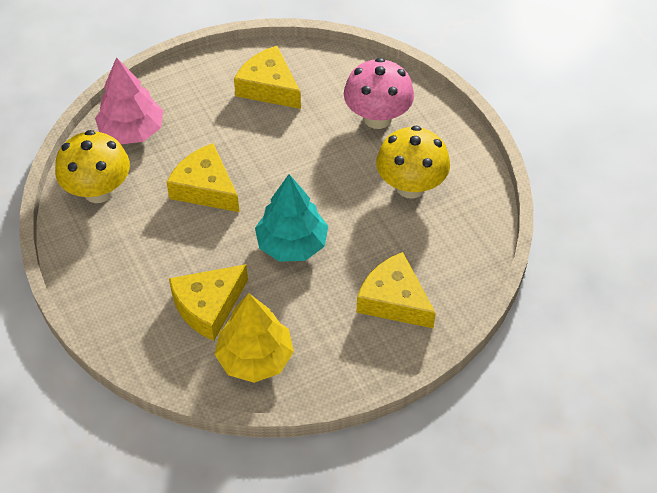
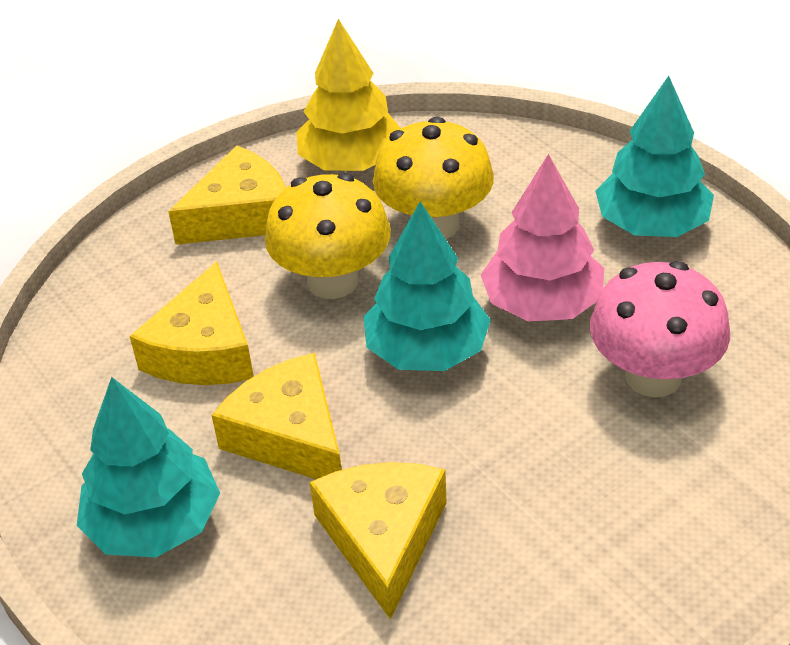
turquoise tree: 1 -> 3

